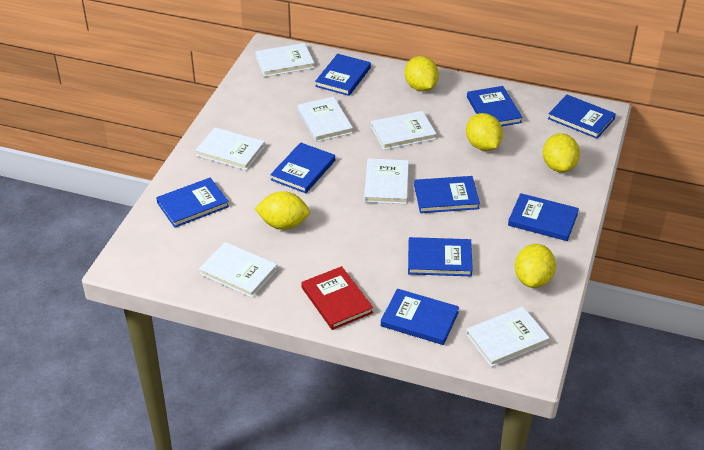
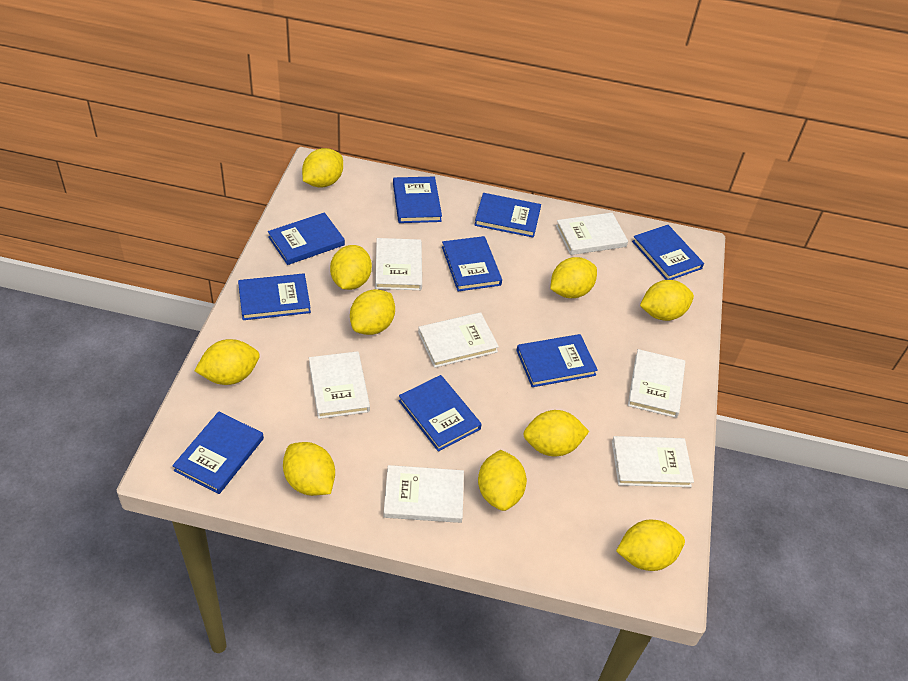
red book: 1 -> 0
yellow lemon: 5 -> 10

